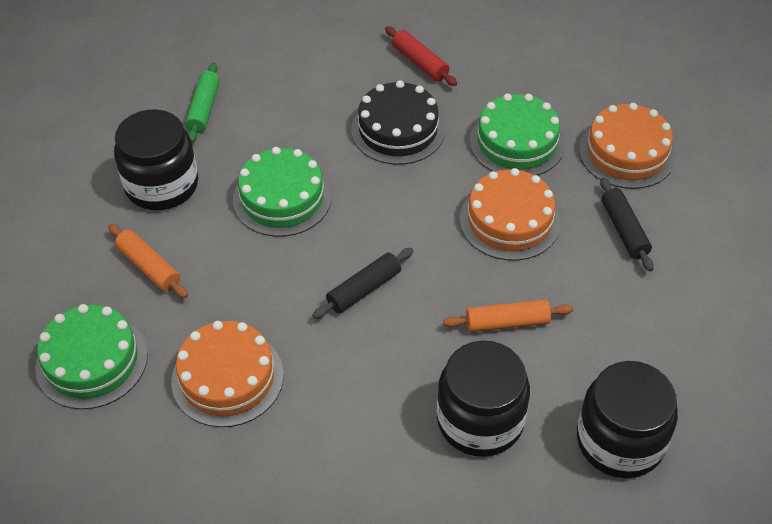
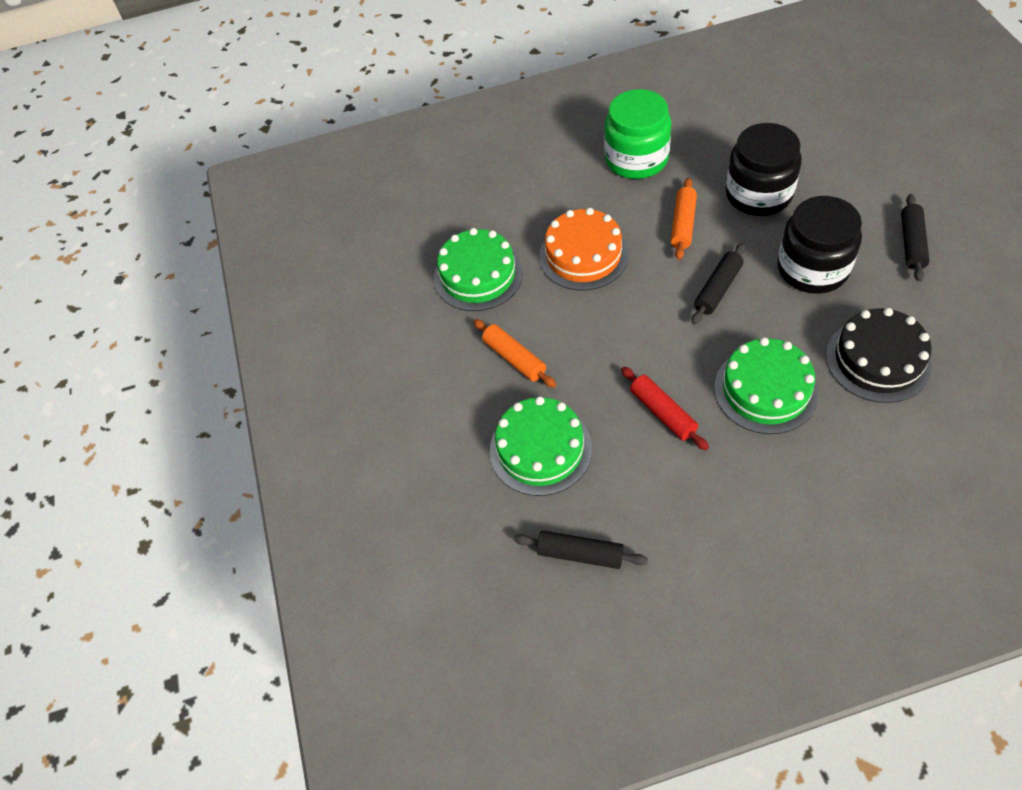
black jar: 3 -> 2
black rolling pin: 2 -> 3
green jar: 0 -> 1
green rolling pin: 1 -> 0
orange cake: 3 -> 1

